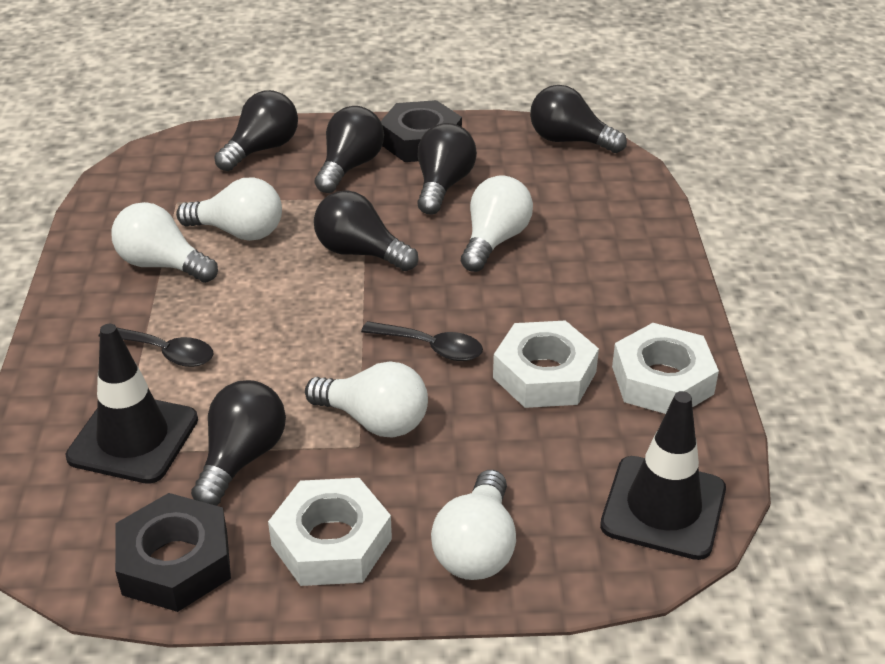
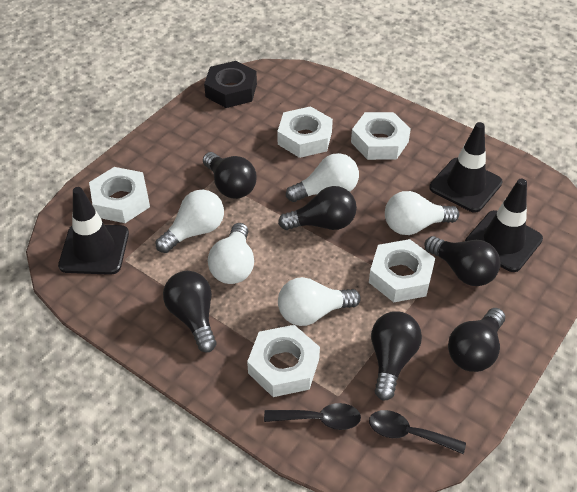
black nut: 2 -> 1
black traffic cone: 2 -> 3
white nut: 3 -> 5

